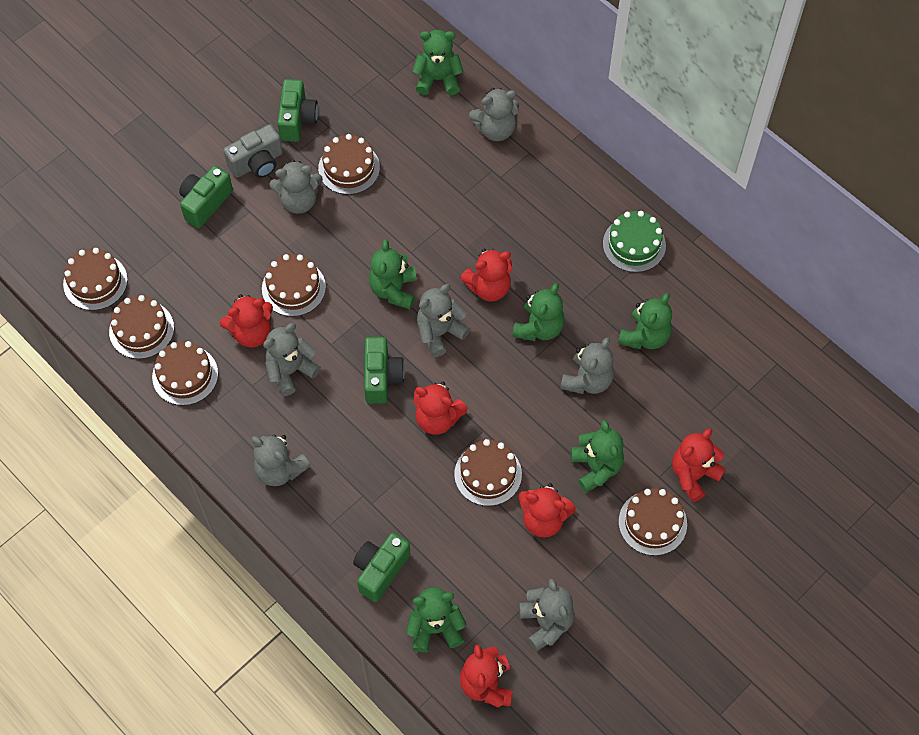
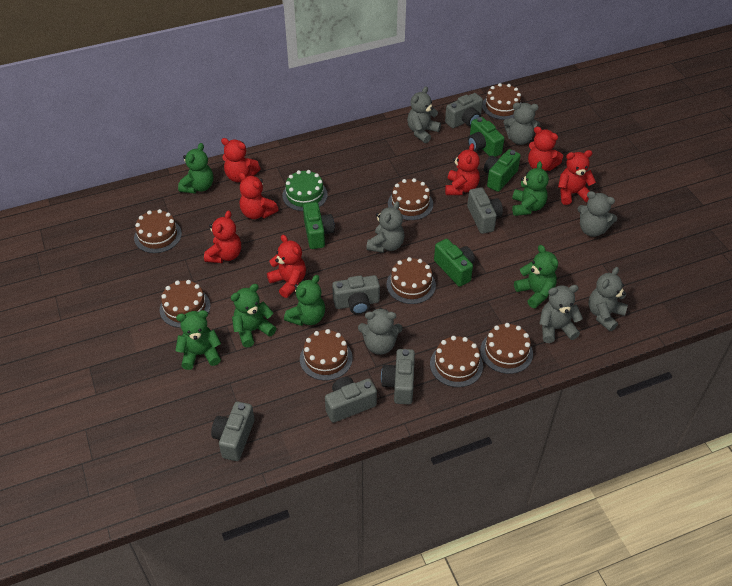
brown cake: 7 -> 8
grey camera: 1 -> 6
red teddy bear: 6 -> 7

